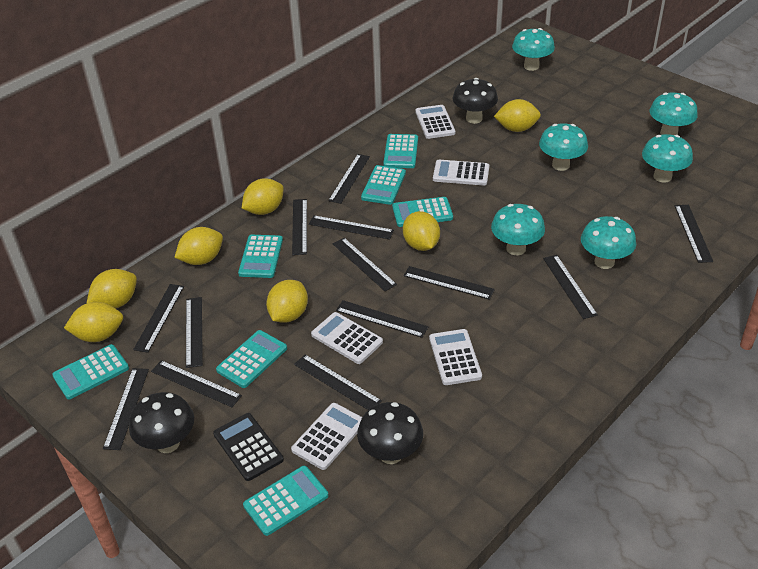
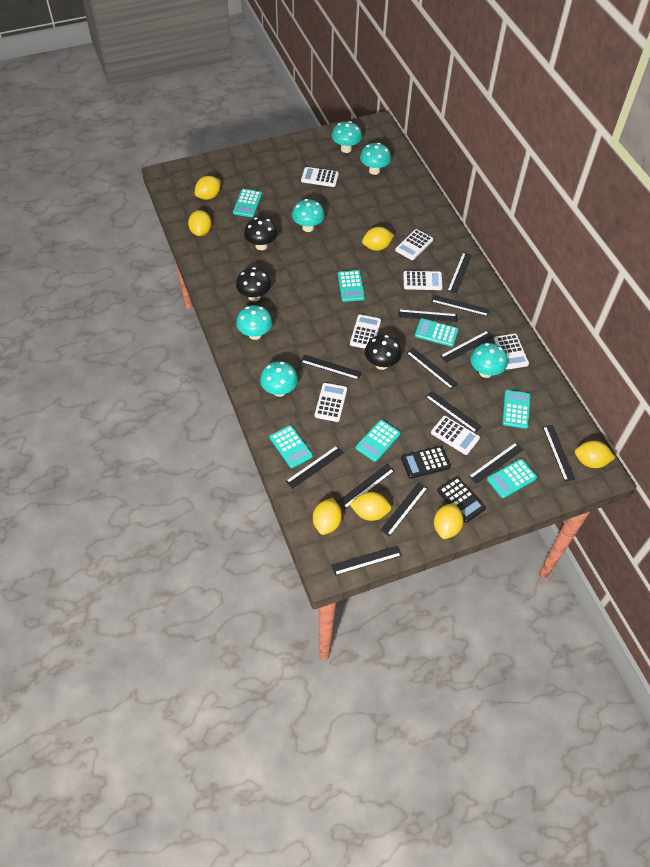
black calculator: 1 -> 2
white calculator: 5 -> 7

